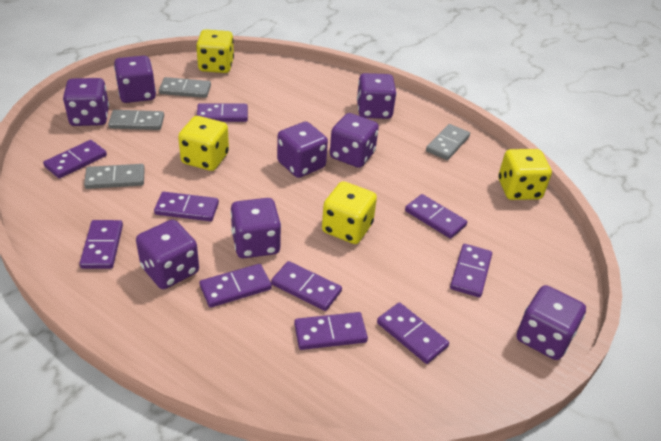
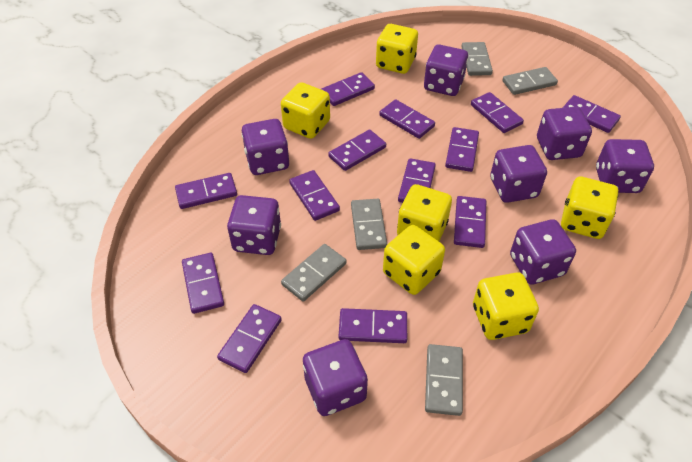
grey domino: 4 -> 5
purple domino: 10 -> 13
yellow dice: 4 -> 6

